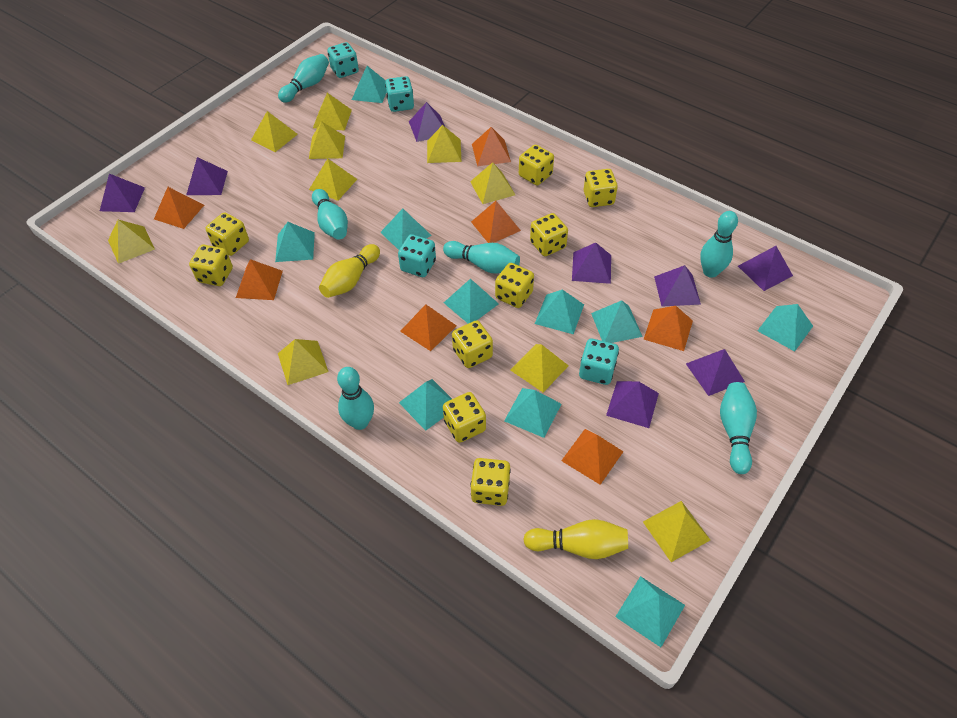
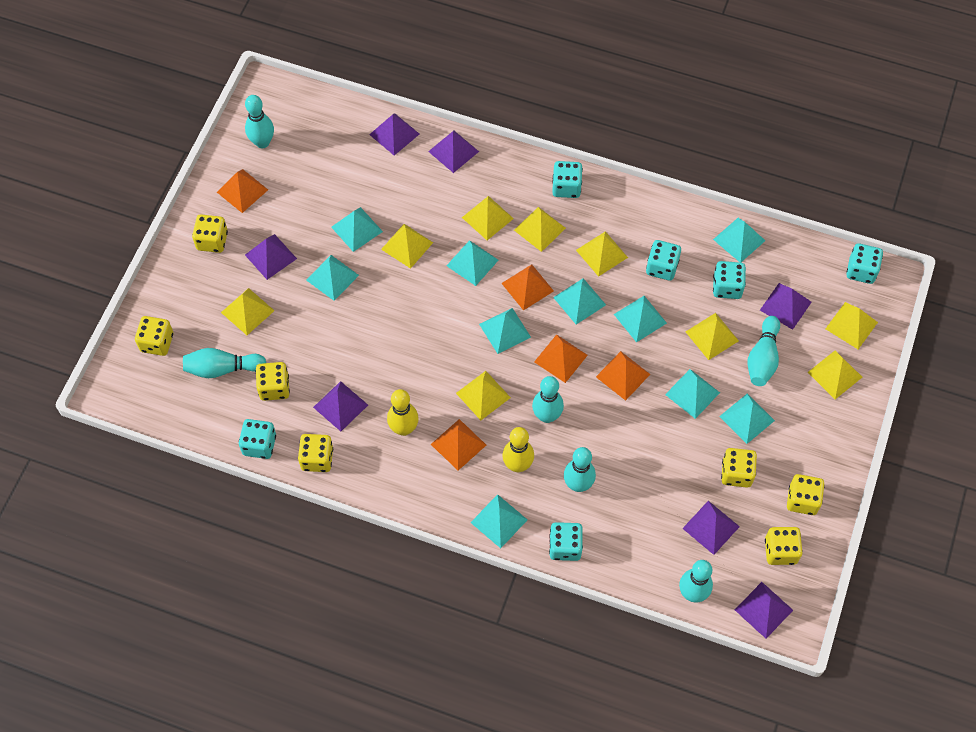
orange pyramid: 7 -> 5
purple pyramid: 8 -> 7
turquoise dice: 4 -> 6
yellow dice: 9 -> 7
yellow pyramid: 10 -> 9

